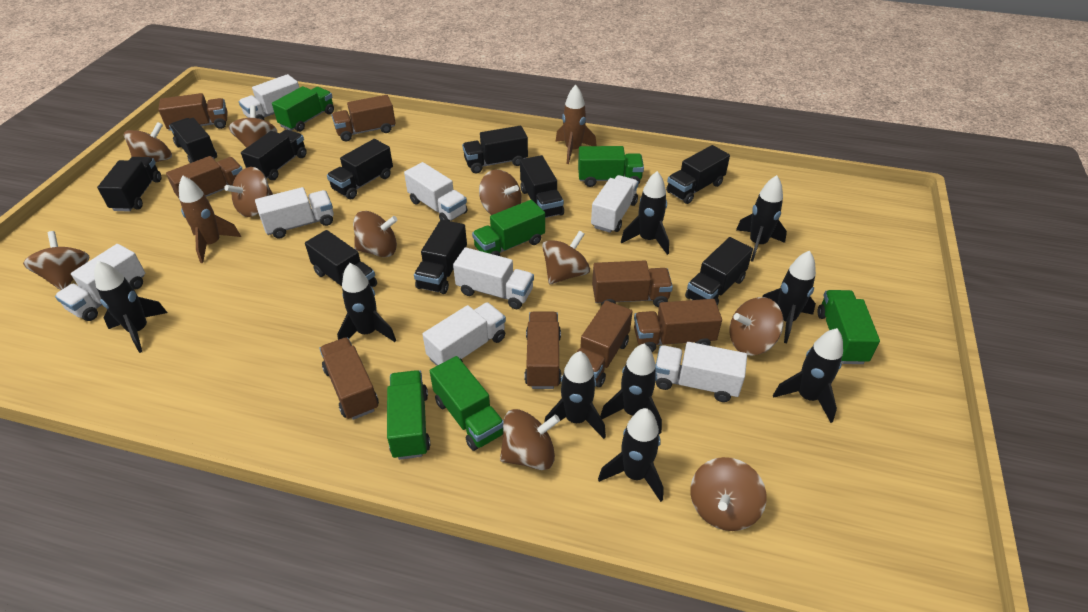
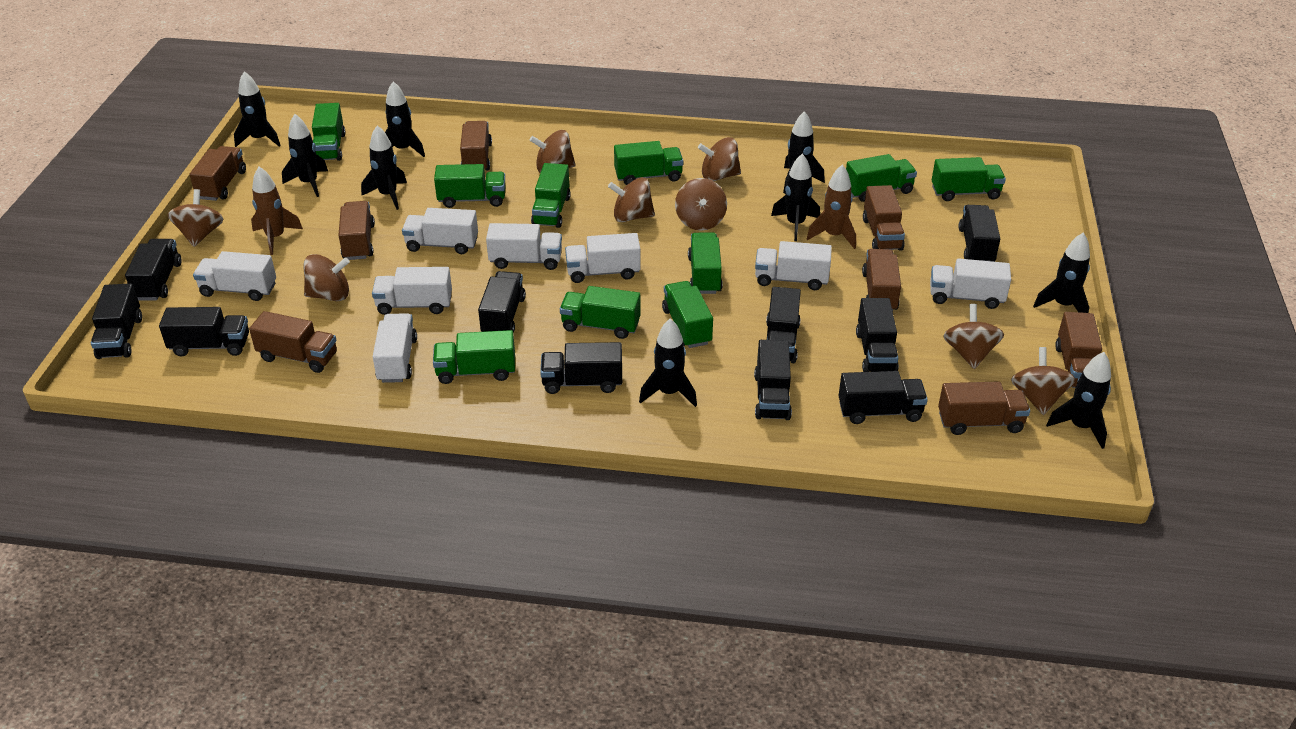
brown spinning top: 10 -> 8
green truck: 6 -> 10

